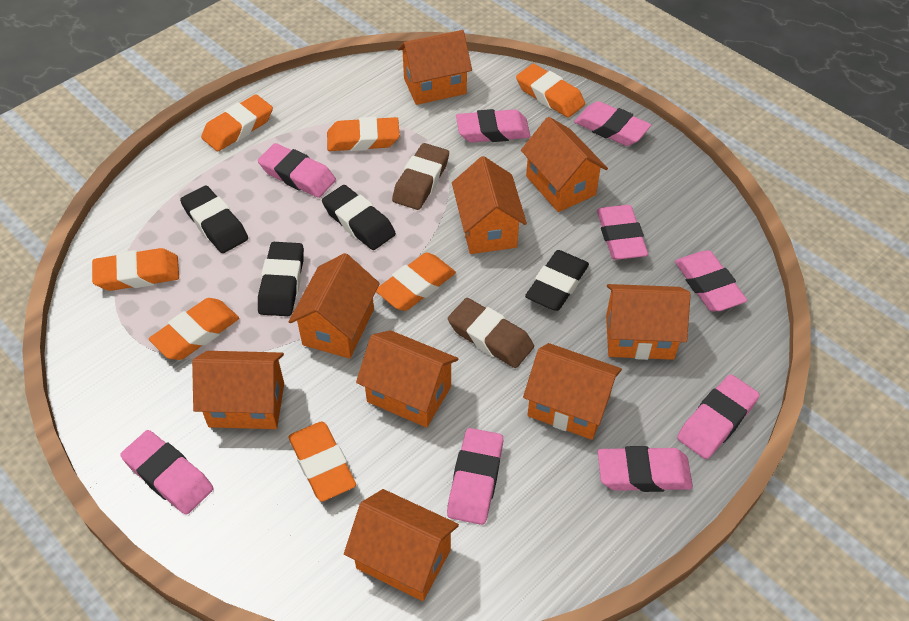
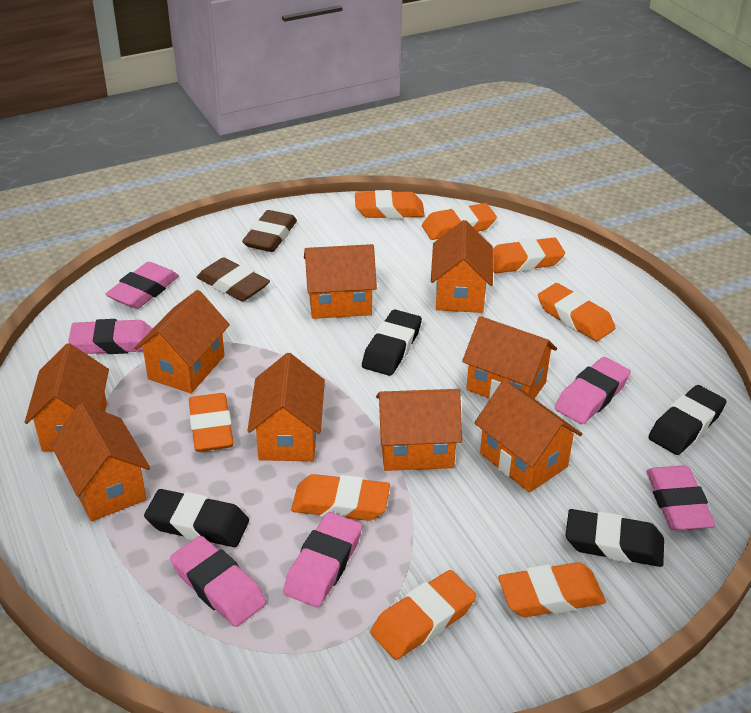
orange eraser: 7 -> 8
pink eraser: 9 -> 6

